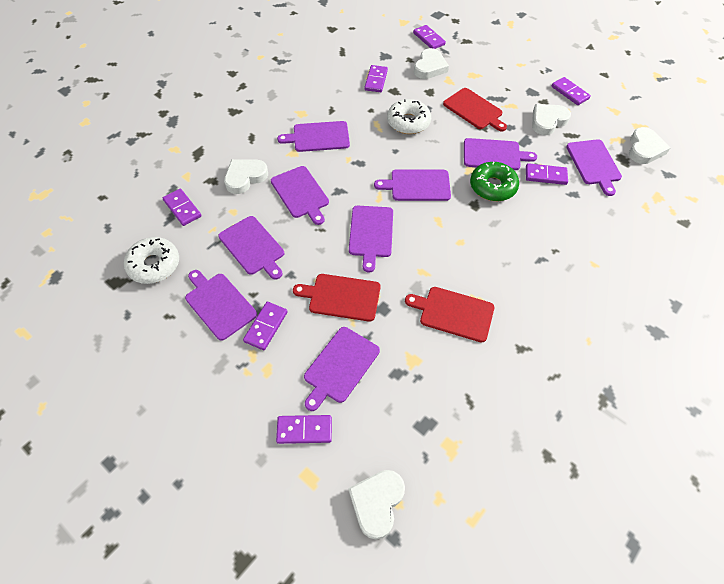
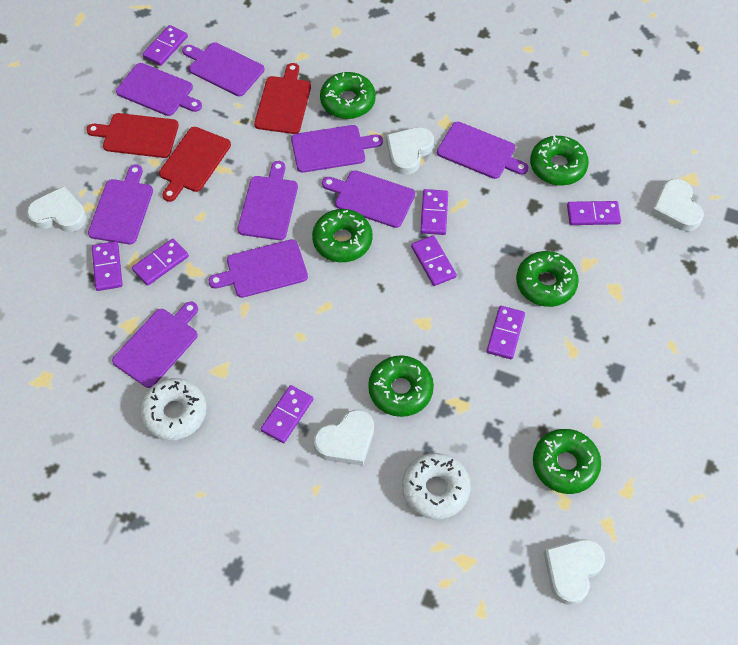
green donut: 1 -> 6
purple domino: 7 -> 8

